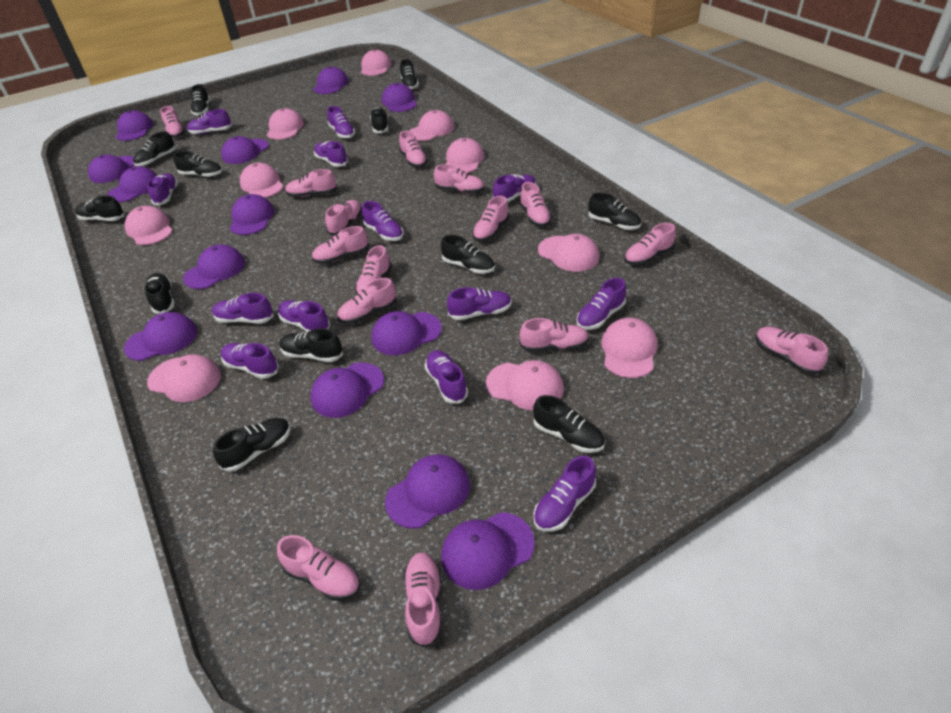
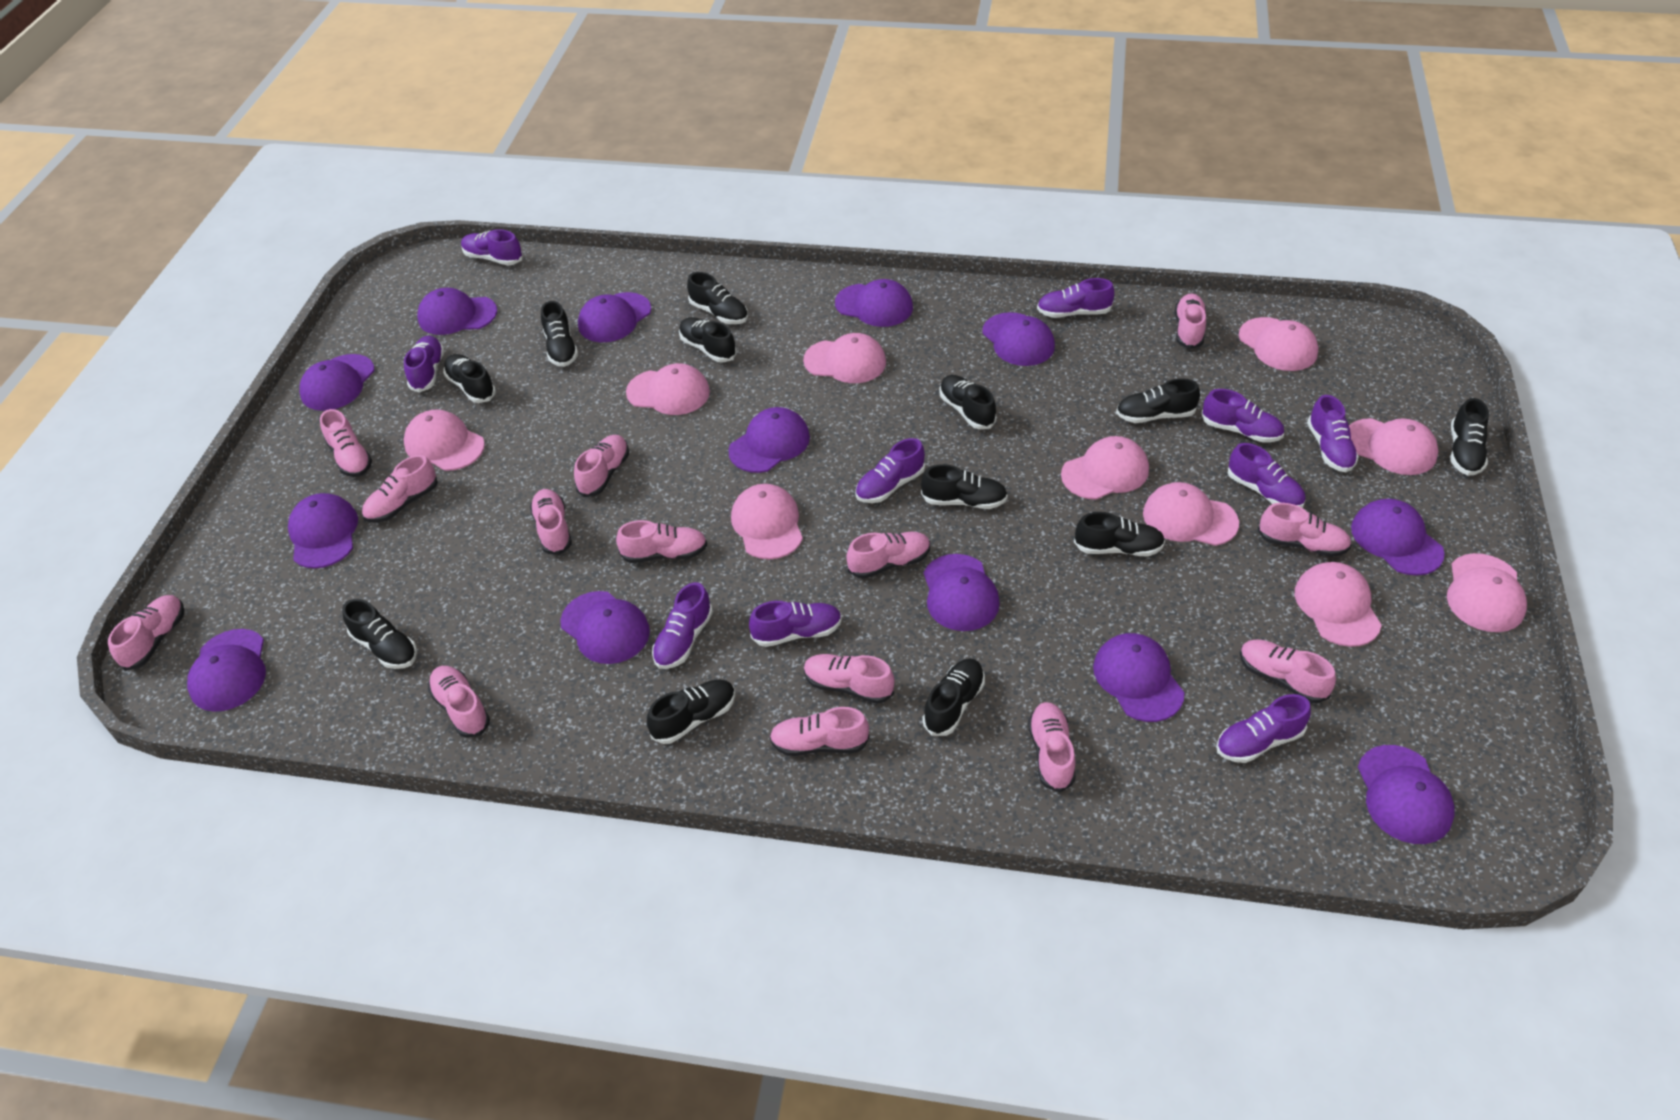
pink shoe: 15 -> 14
purple shoe: 13 -> 10

